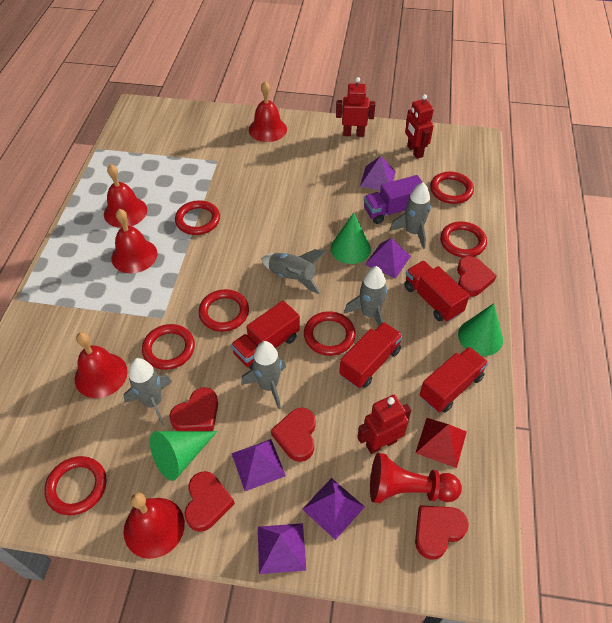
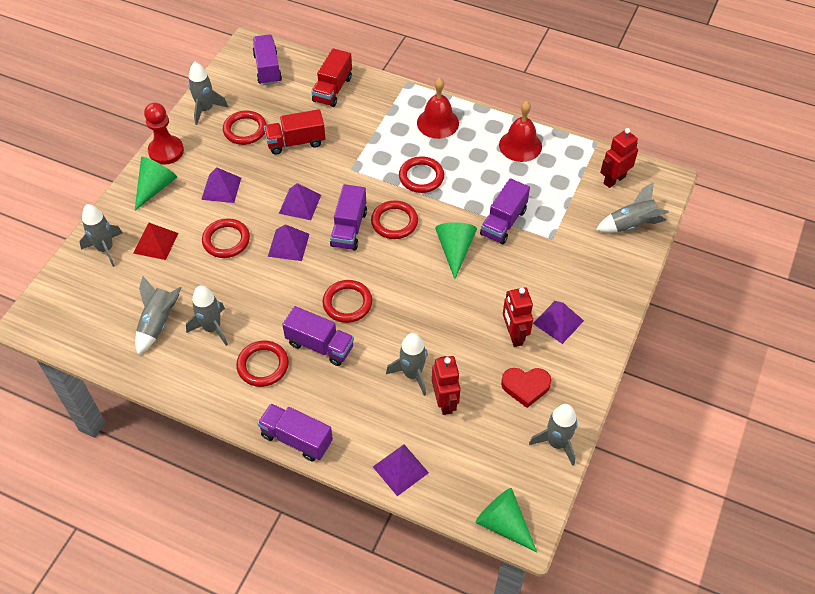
grey rocket: 5 -> 7
purple truck: 1 -> 5
red bell: 5 -> 2
red heart: 5 -> 1
red ring: 7 -> 6
red truck: 4 -> 2

